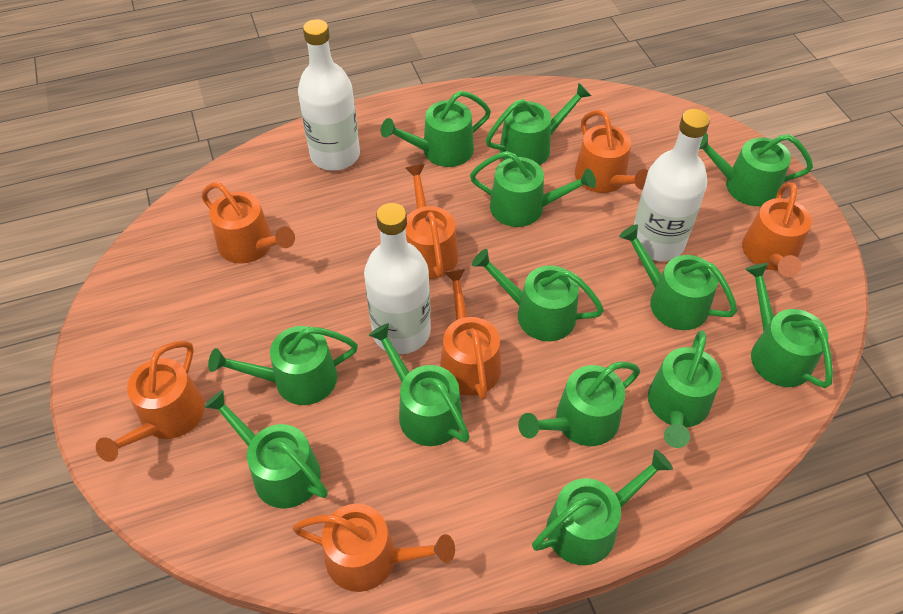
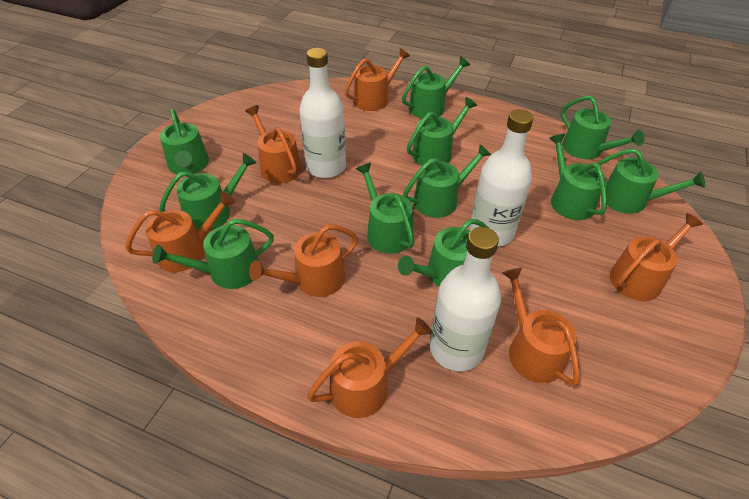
green watering can: 13 -> 11

